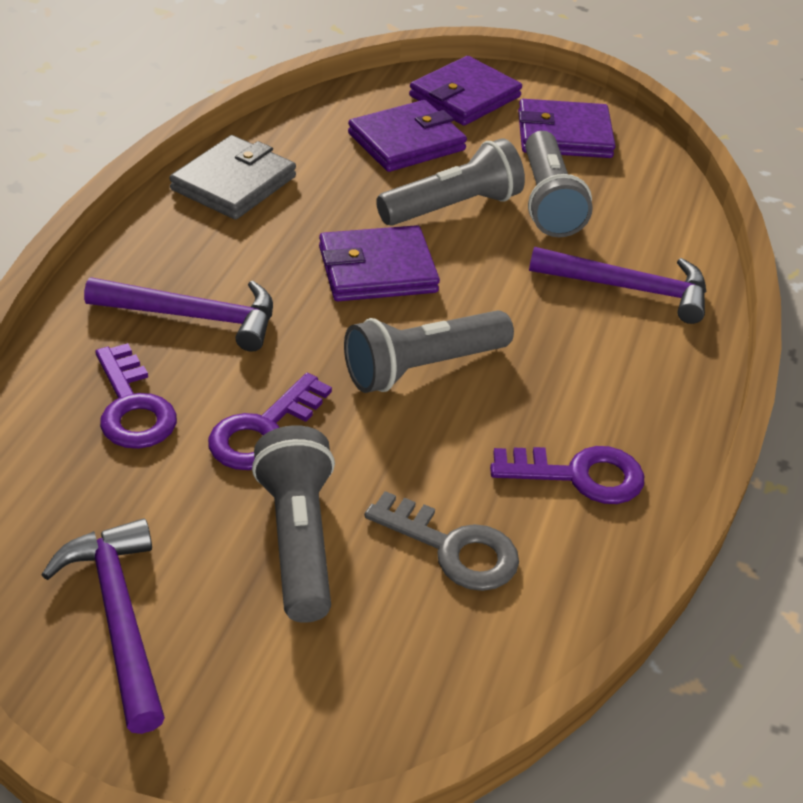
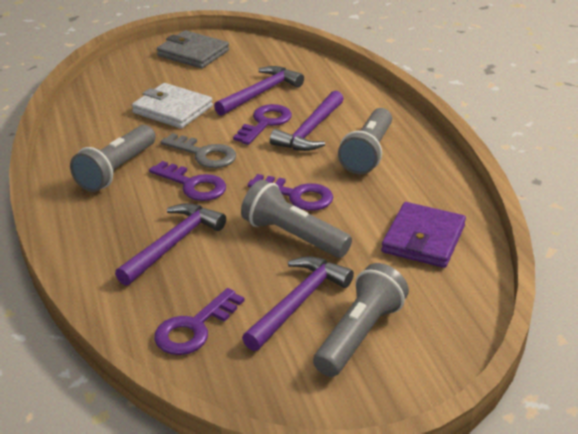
purple hammer: 3 -> 4
purple key: 3 -> 4
purple wallet: 4 -> 1
white wallet: 0 -> 1

